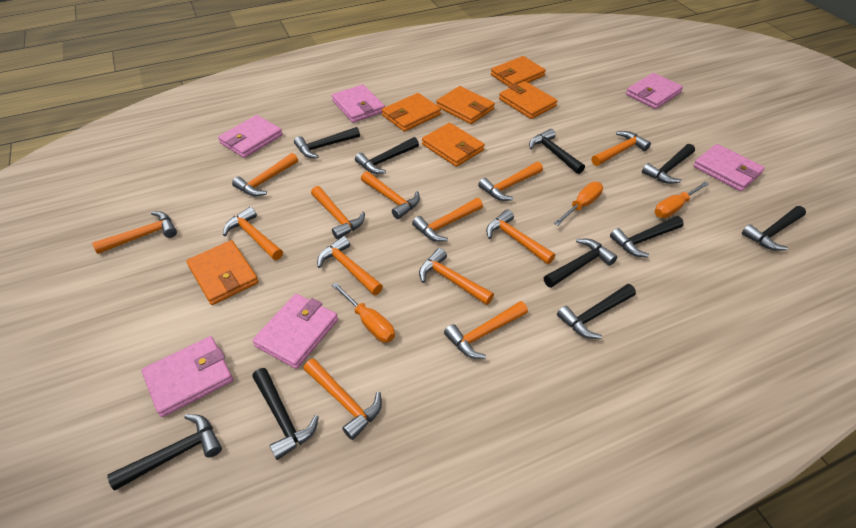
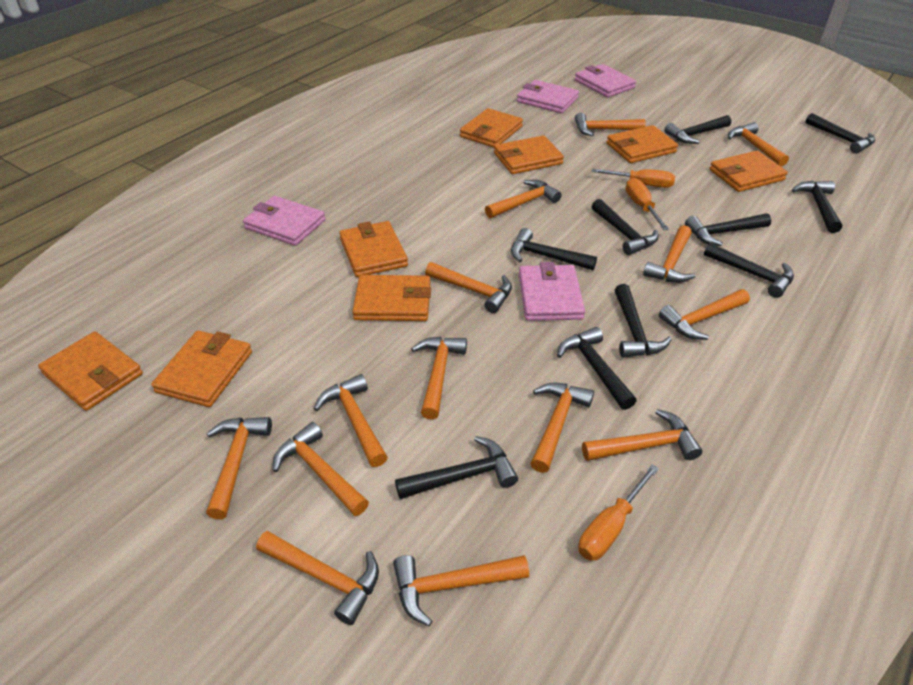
orange hammer: 13 -> 14
orange wallet: 6 -> 8
pink wallet: 6 -> 4

